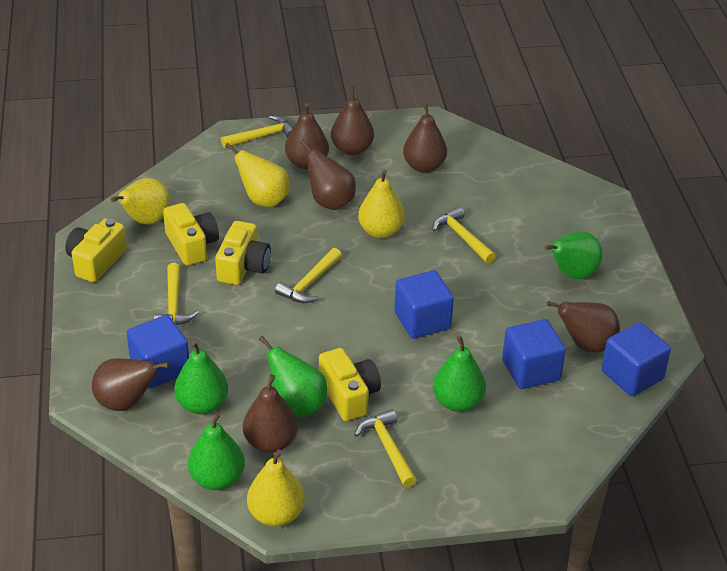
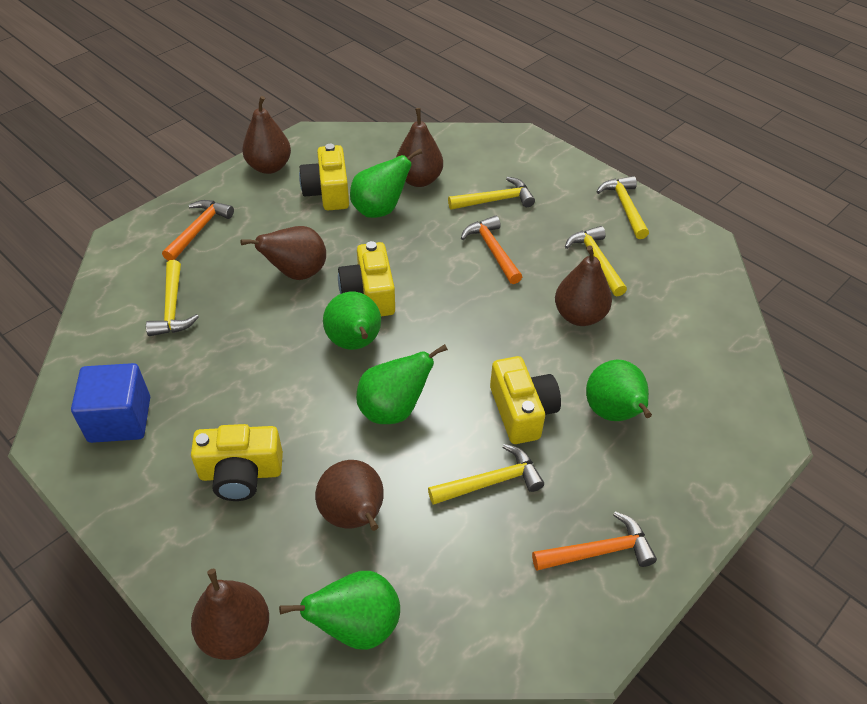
blue cube: 4 -> 1
brown pear: 7 -> 6
orange hammer: 0 -> 3
yellow pear: 4 -> 0

